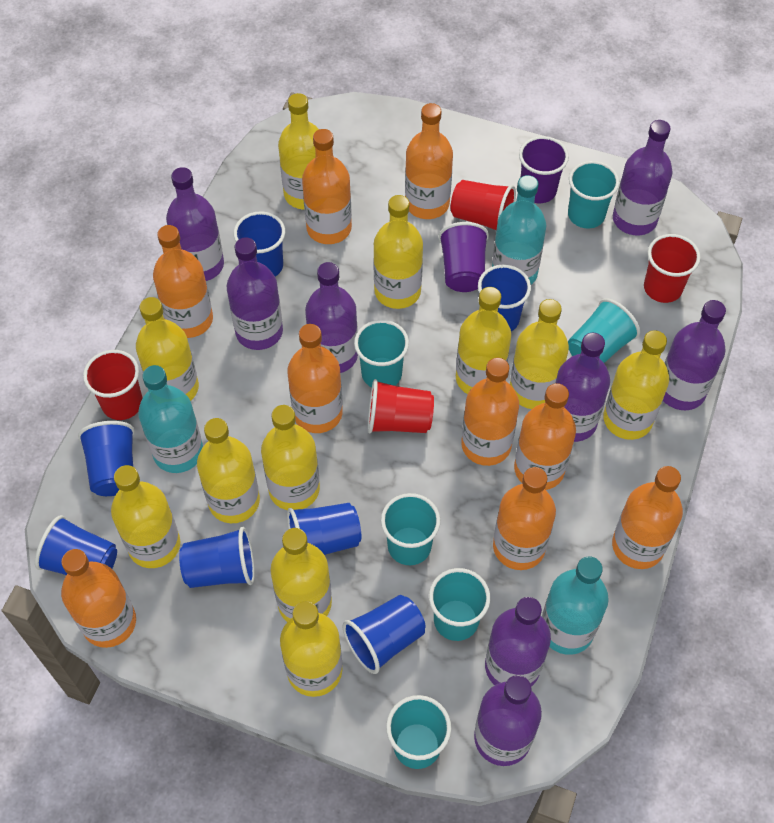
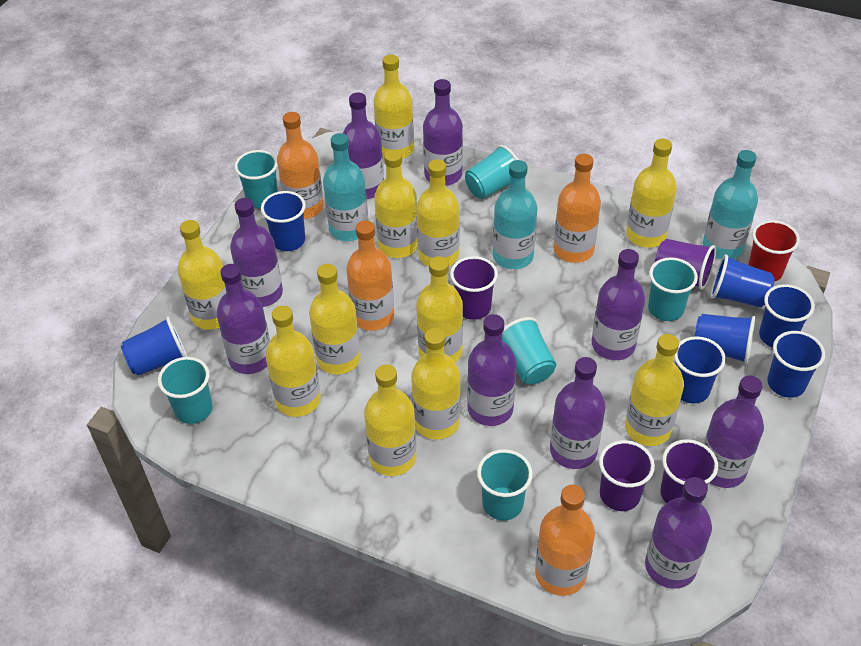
orange bottle: 9 -> 4
purple bottle: 8 -> 9
purple cup: 2 -> 4
red cup: 4 -> 1

